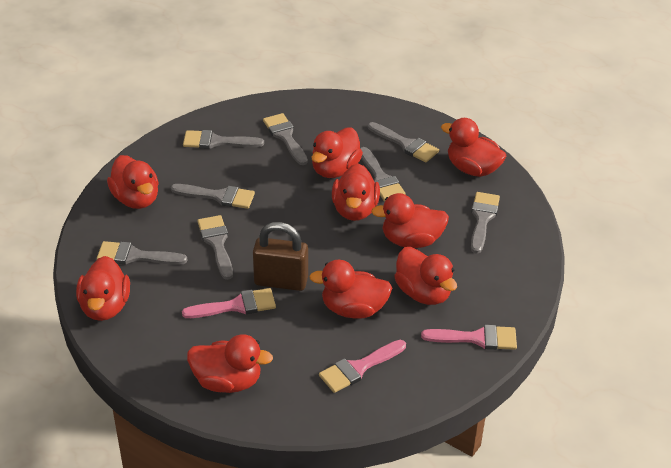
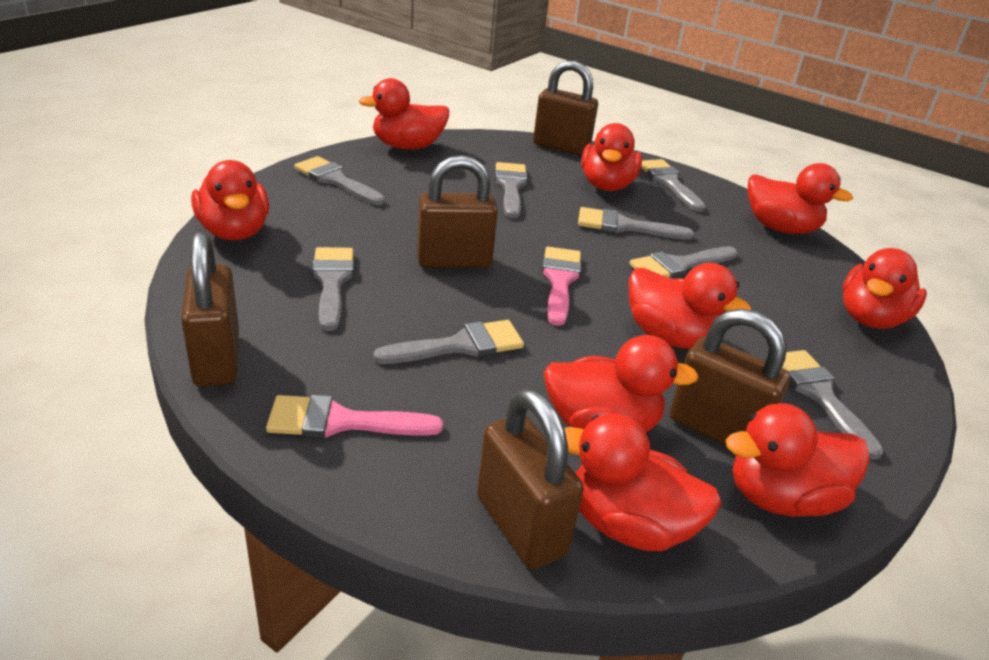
brown padlock: 1 -> 5
pink brush: 3 -> 2

